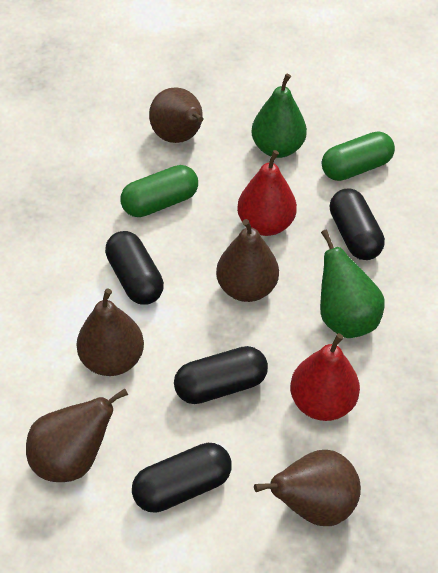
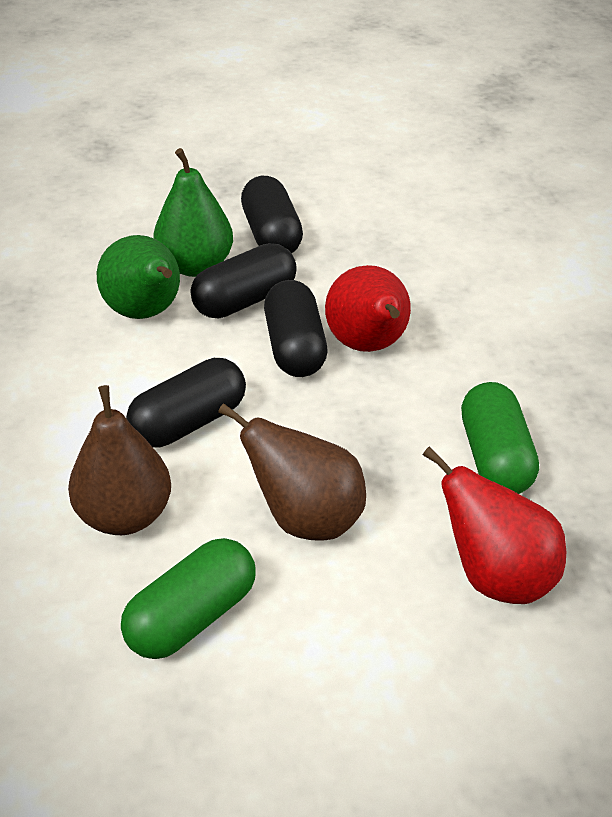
brown pear: 5 -> 2

